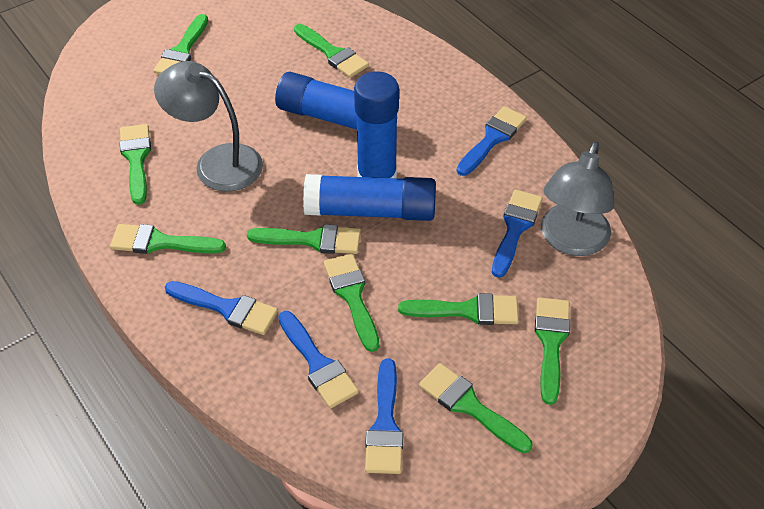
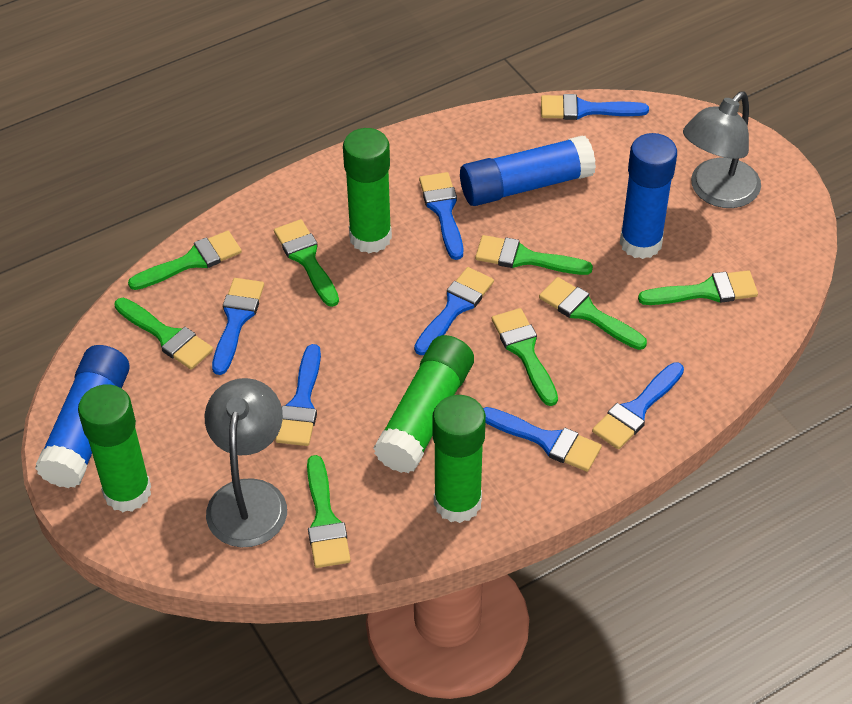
blue brush: 5 -> 7
green brush: 9 -> 8
green glue stick: 0 -> 4

